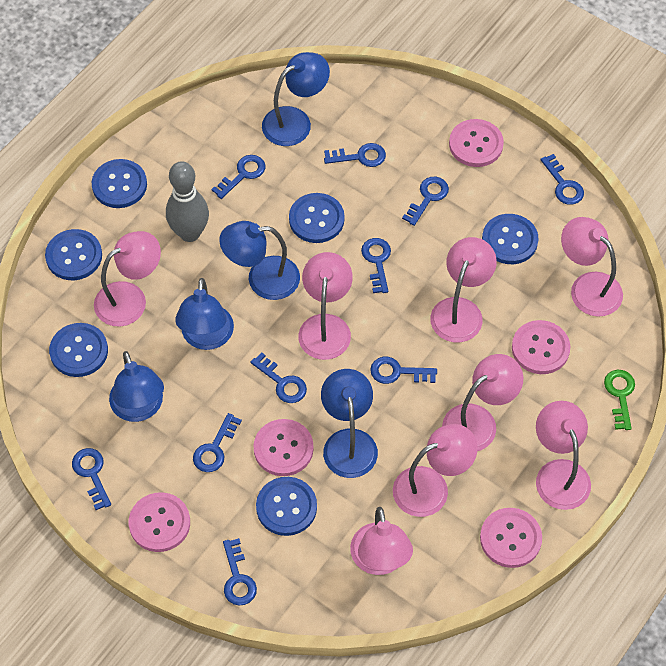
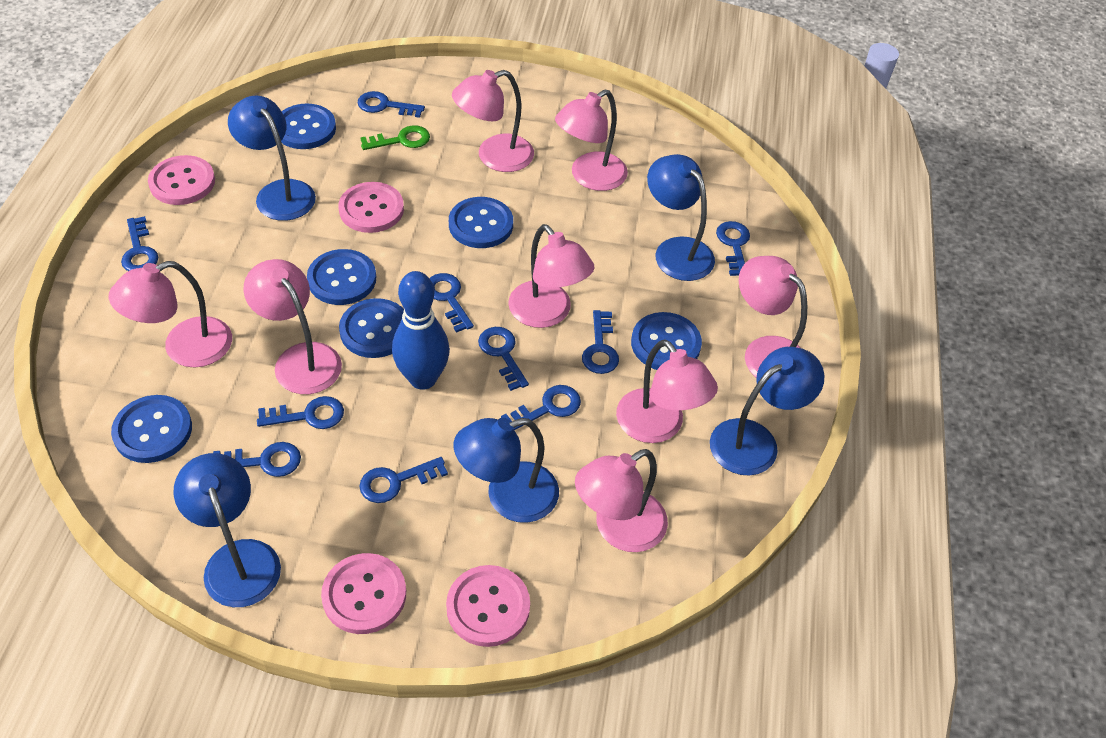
blue bowling pin: 0 -> 1
grey bowling pin: 1 -> 0
pink button: 5 -> 4

